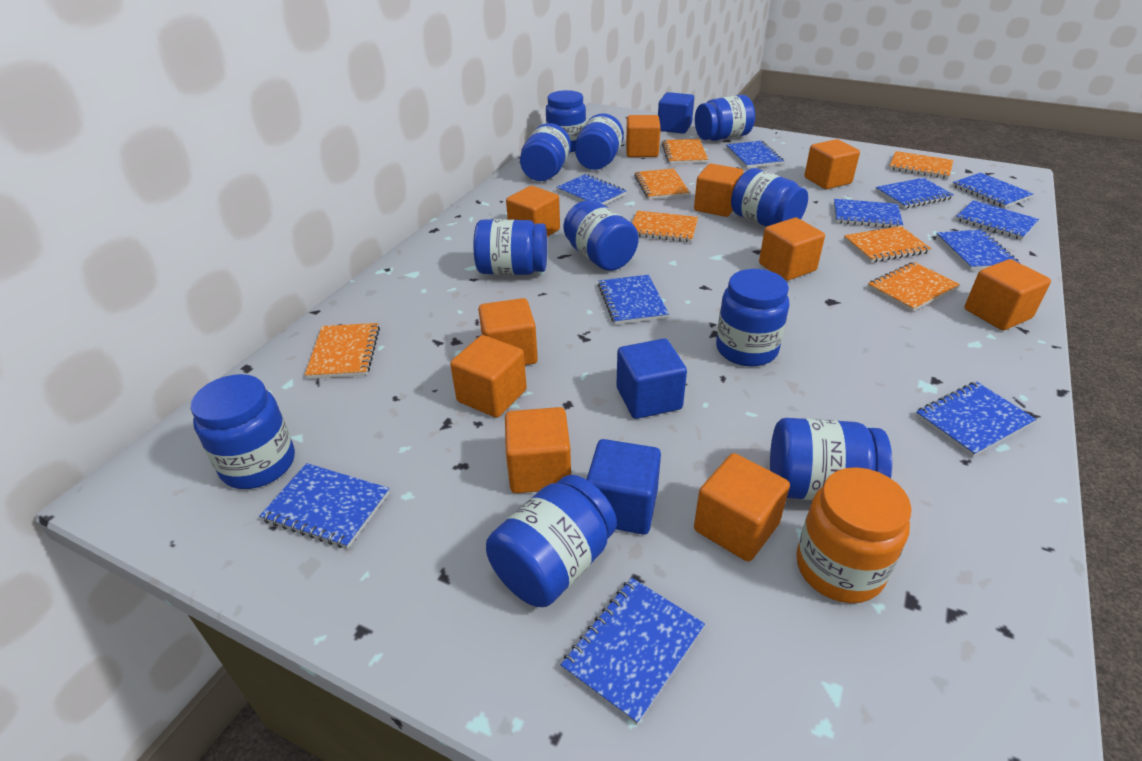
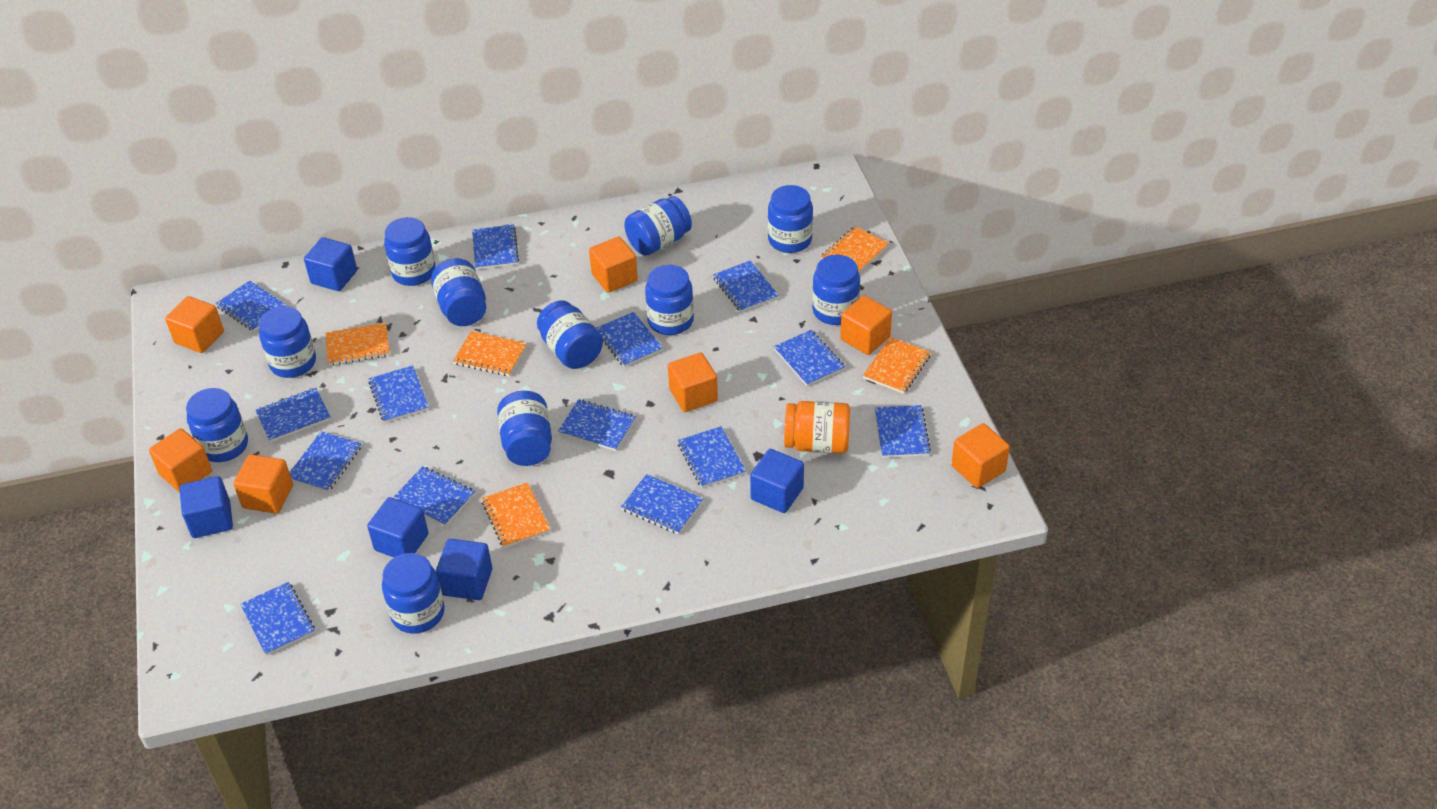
blue cube: 3 -> 5
blue notebook: 11 -> 14
orange cube: 10 -> 7
orange notebook: 7 -> 5

